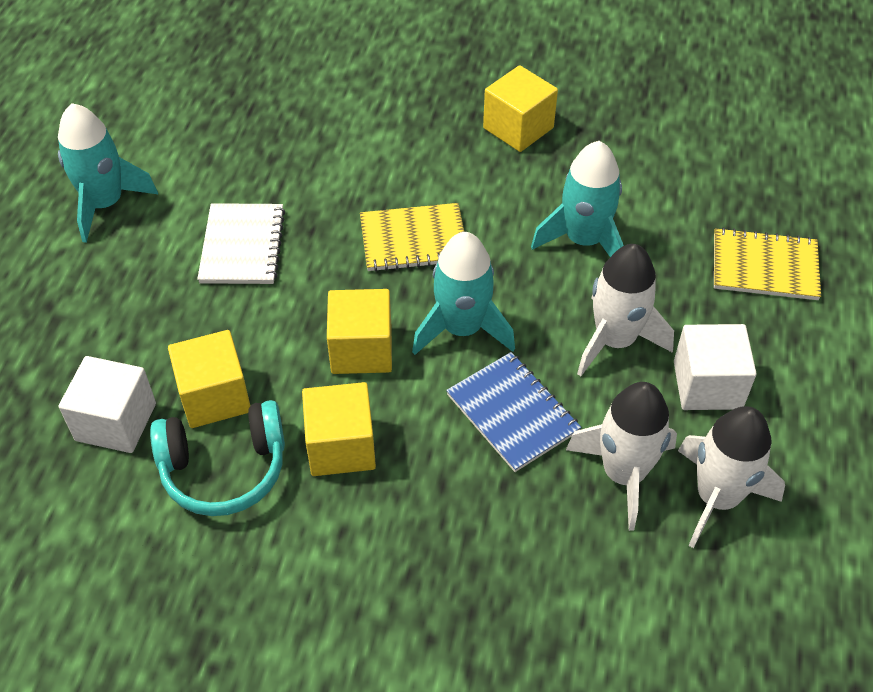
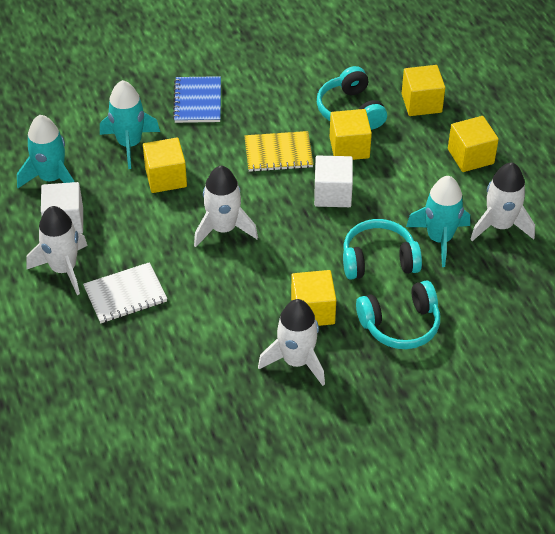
turquoise headphones: 1 -> 3
white rocket: 3 -> 4
yellow cube: 4 -> 5
yellow notebook: 2 -> 1

